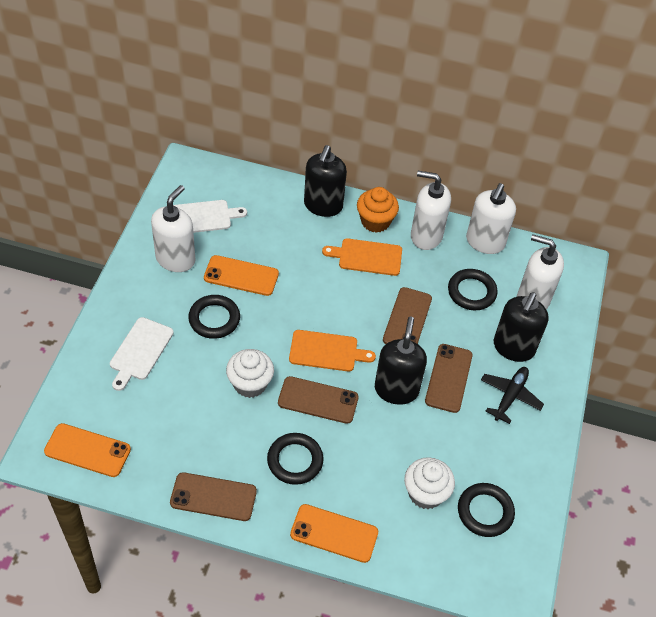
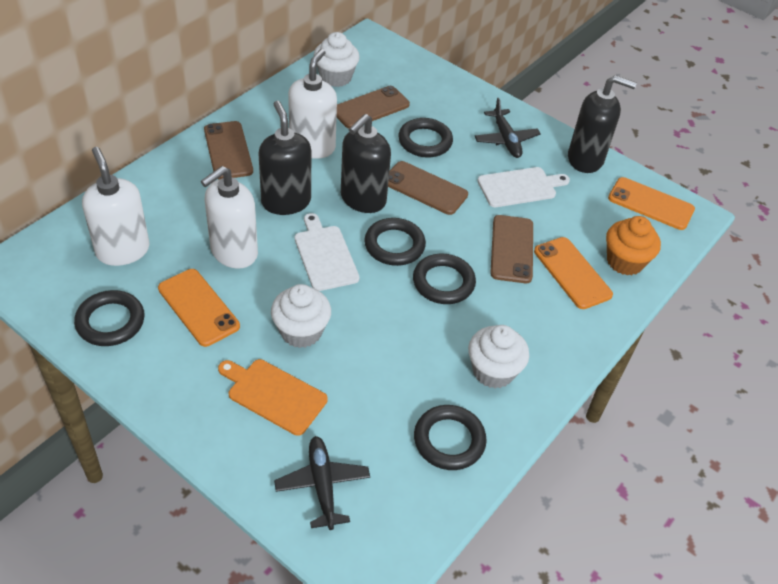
black plane: 1 -> 2
black ring: 4 -> 5
orange cutting board: 2 -> 1
white cupcake: 2 -> 3
white soap dispenser: 4 -> 3

